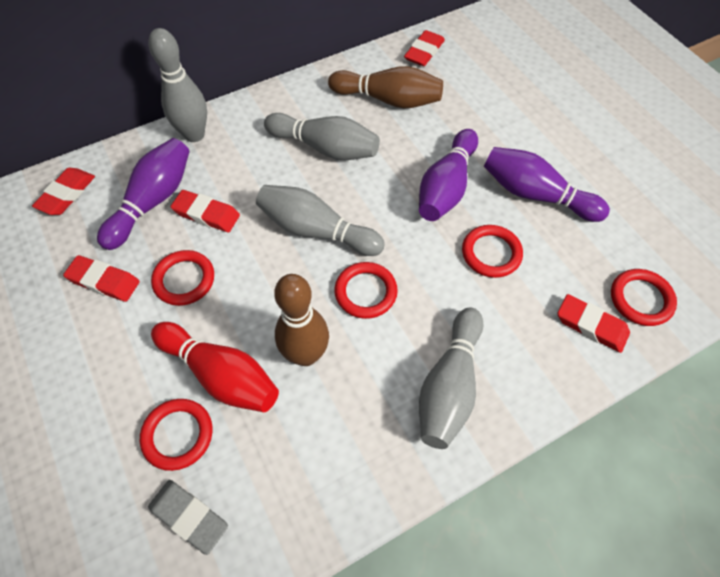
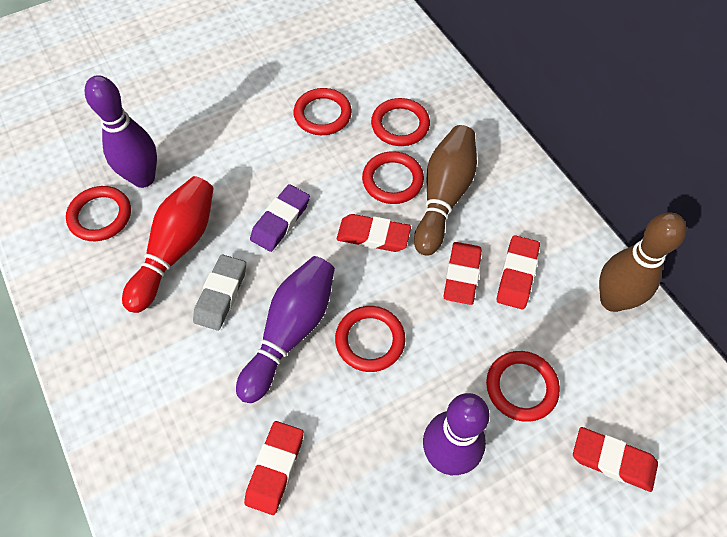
grey bowling pin: 4 -> 0
purple eraser: 0 -> 1
red ring: 5 -> 6

